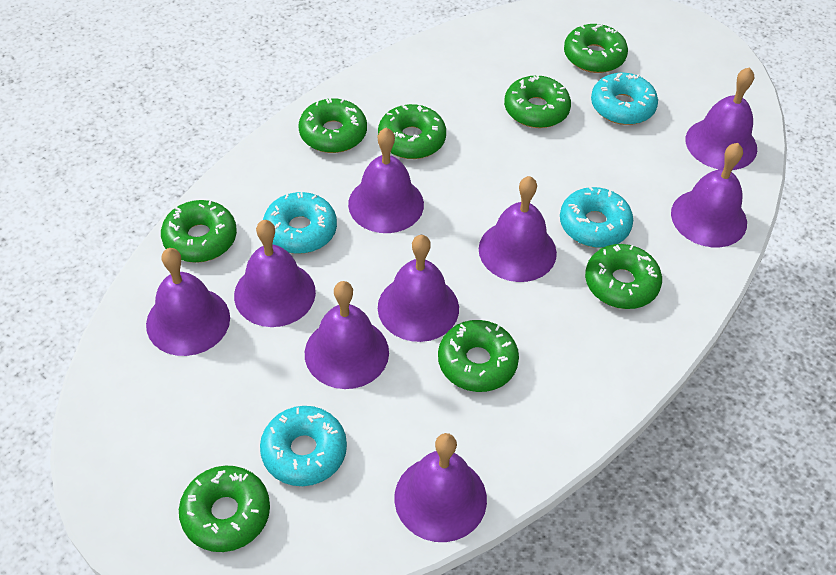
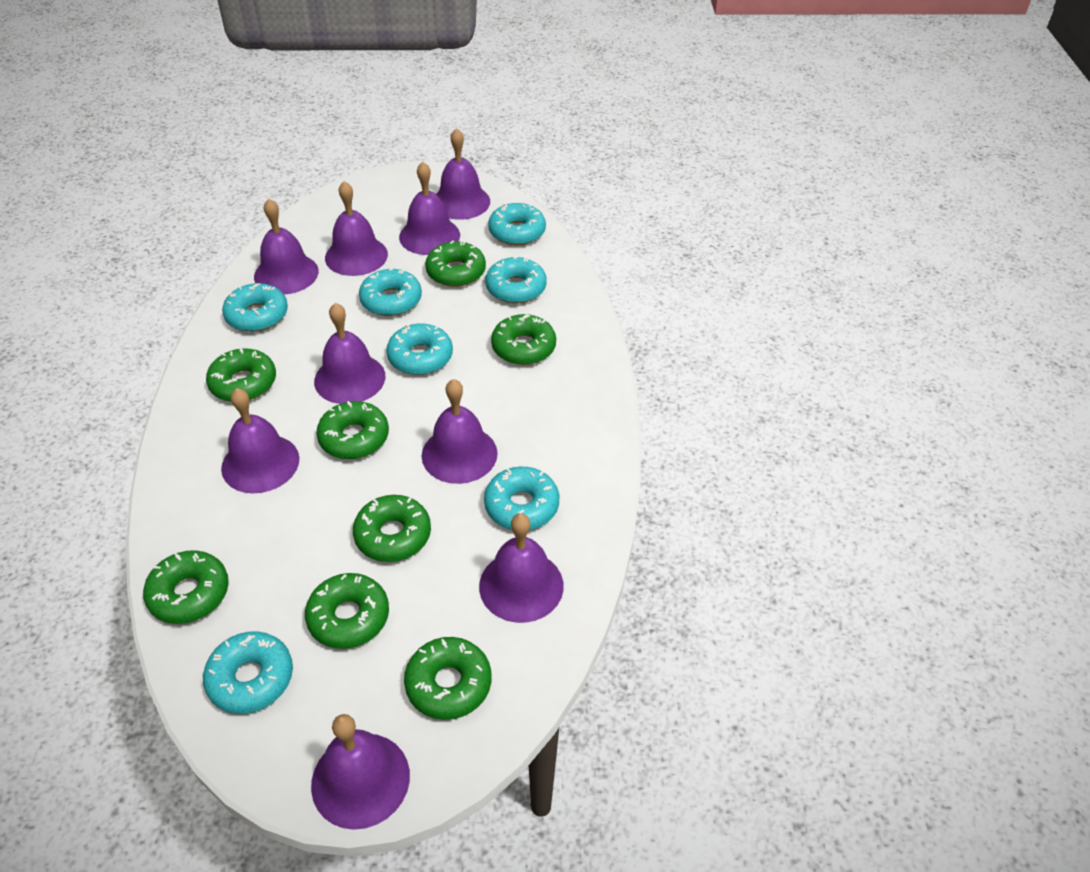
turquoise donut: 4 -> 7

